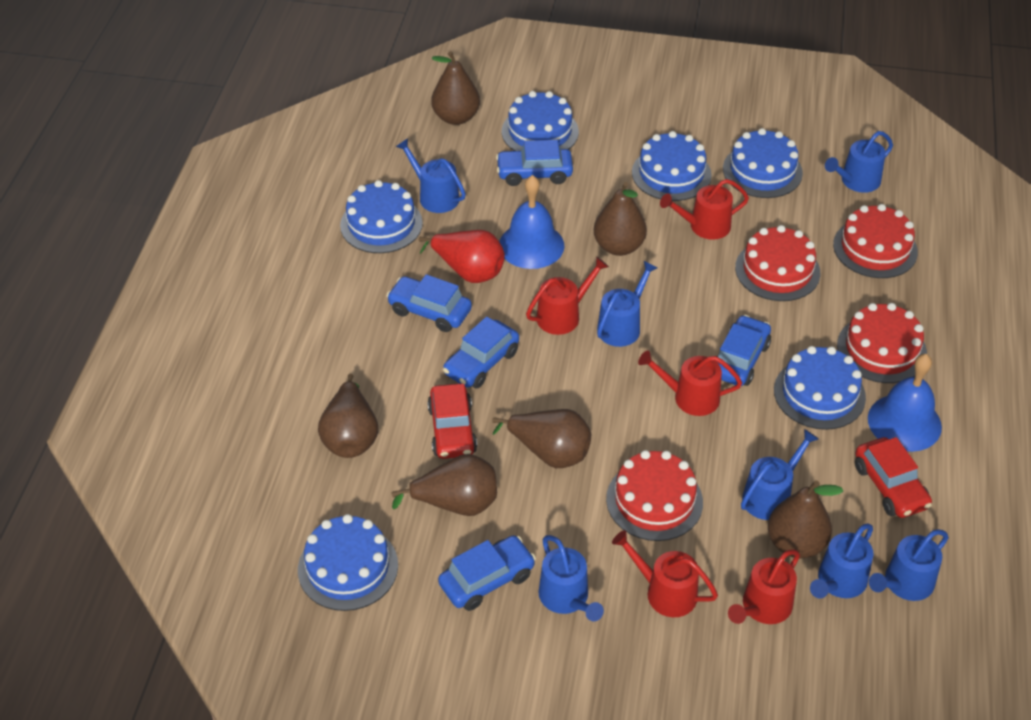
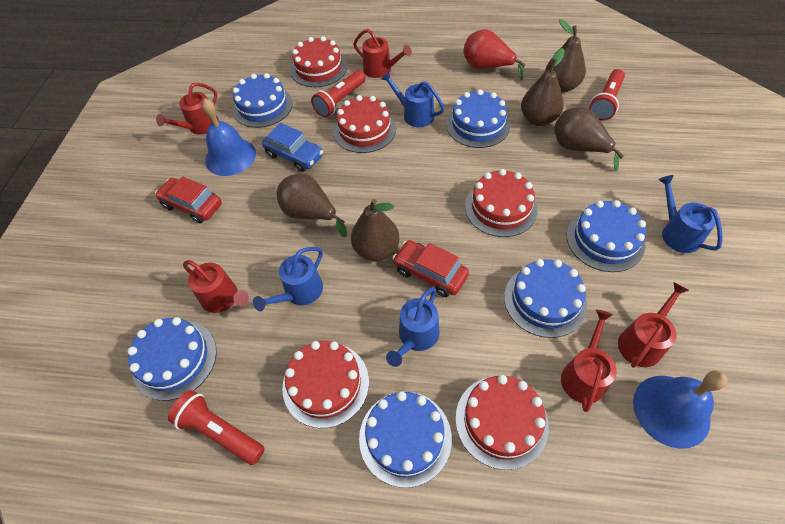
blue car: 5 -> 1
blue watering can: 7 -> 4
brown pear: 6 -> 5
red cake: 4 -> 5
red flashlight: 0 -> 3

